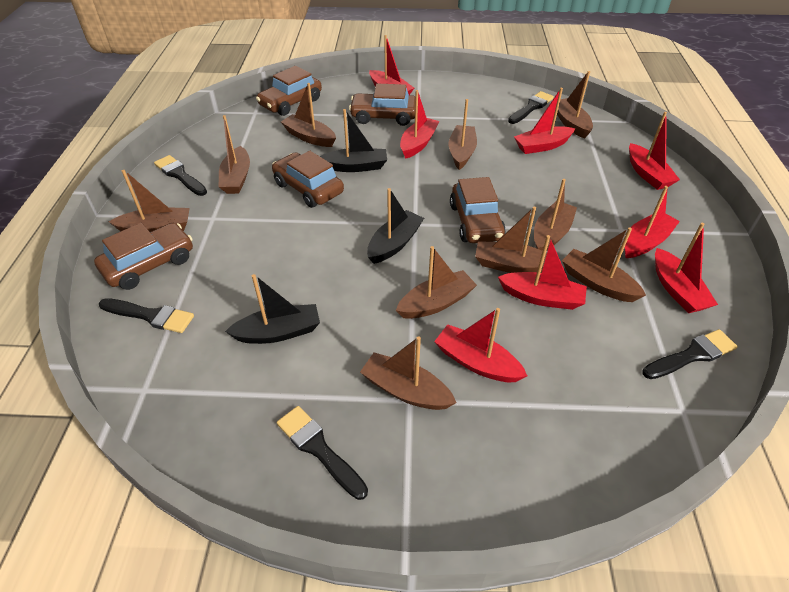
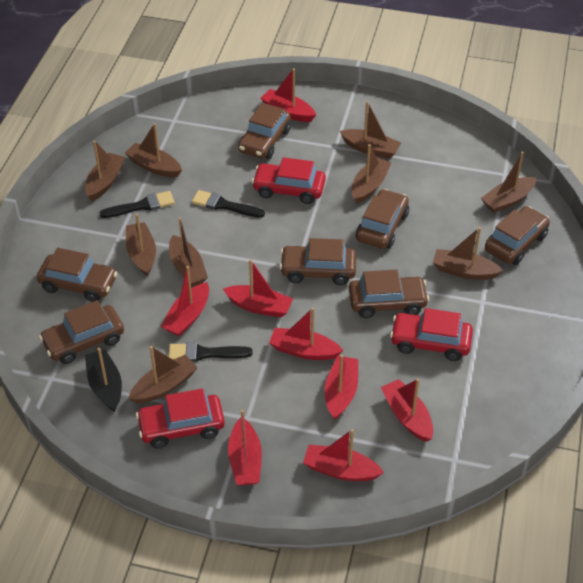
black boat: 3 -> 1
black brush: 5 -> 3
brown boat: 10 -> 9
brown car: 5 -> 7
red car: 0 -> 3

